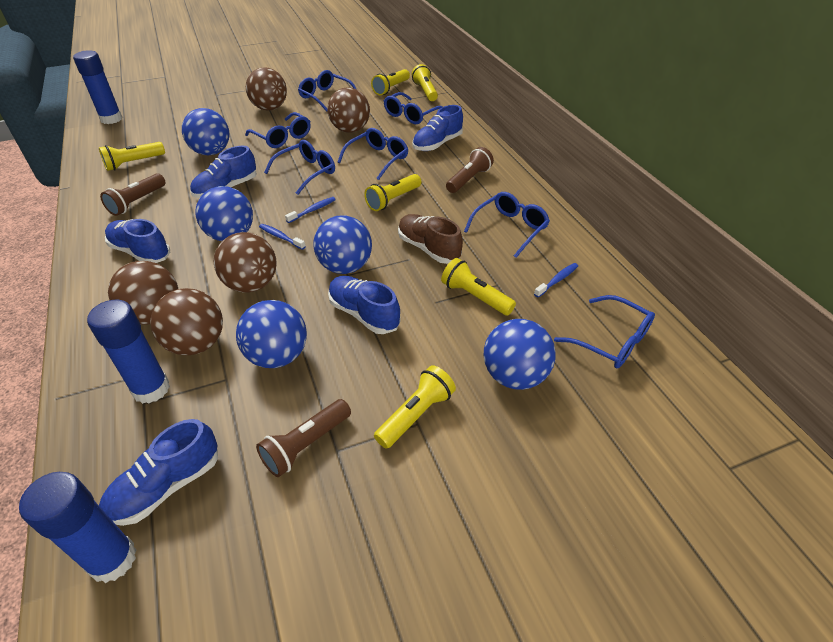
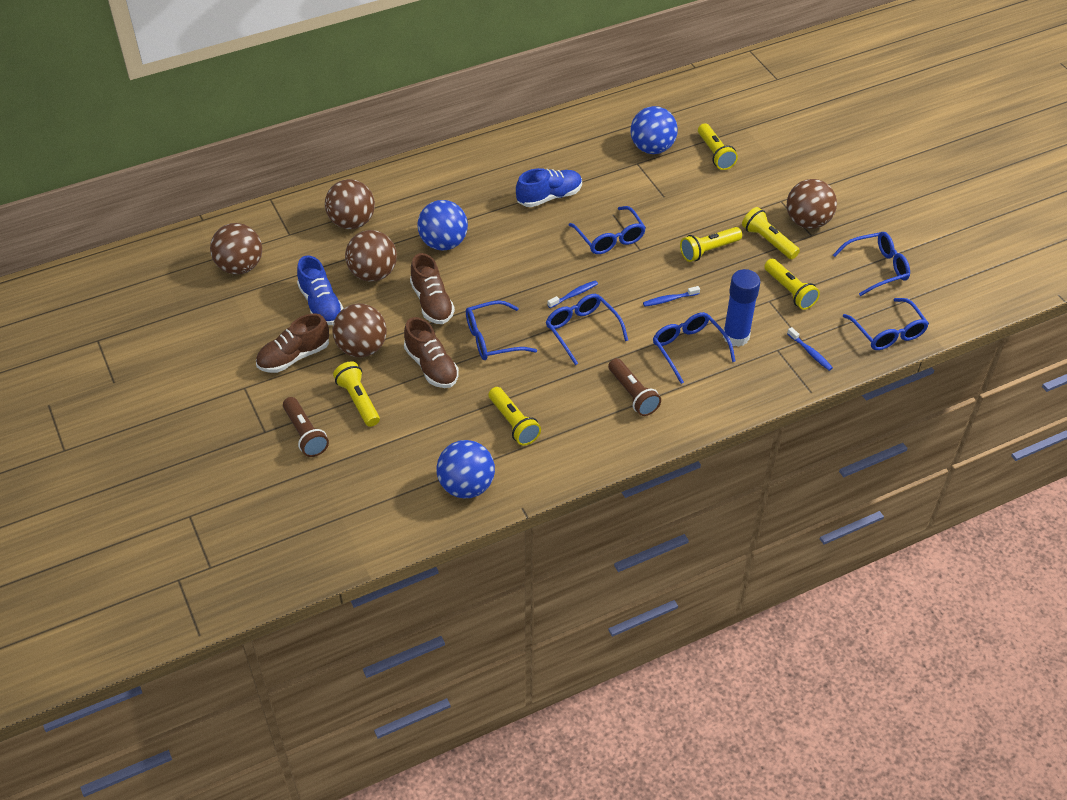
blue ball: 5 -> 3
blue glasses: 7 -> 6
blue glue stick: 3 -> 1
blue shoe: 5 -> 2
brown flashlight: 3 -> 2
brown shoe: 1 -> 3

